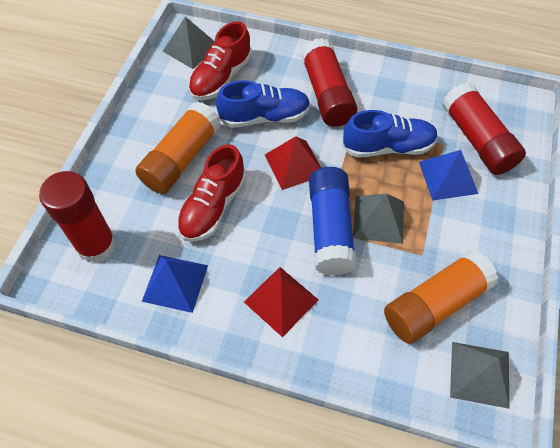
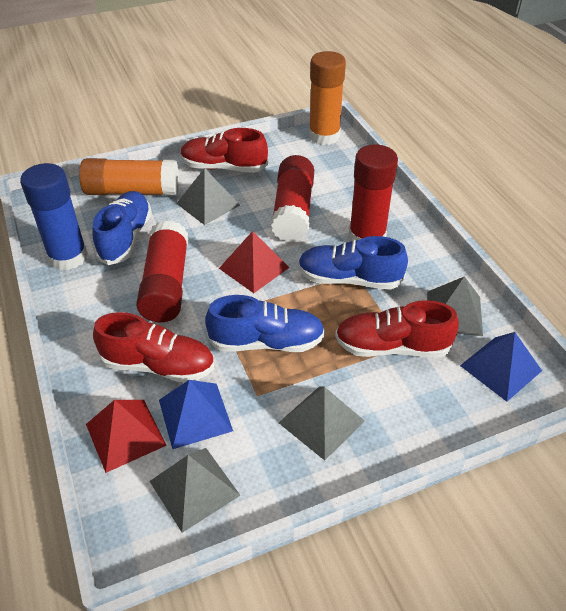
blue shoe: 2 -> 3
grey pyramid: 3 -> 4
red shoe: 2 -> 3

